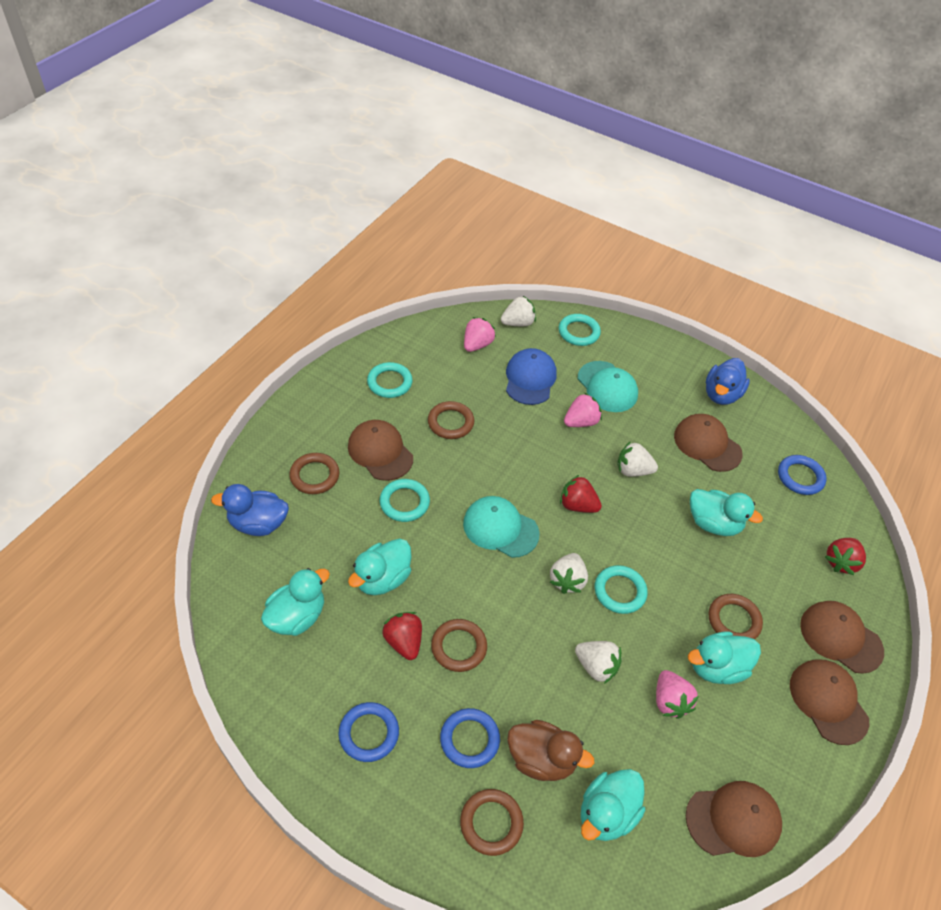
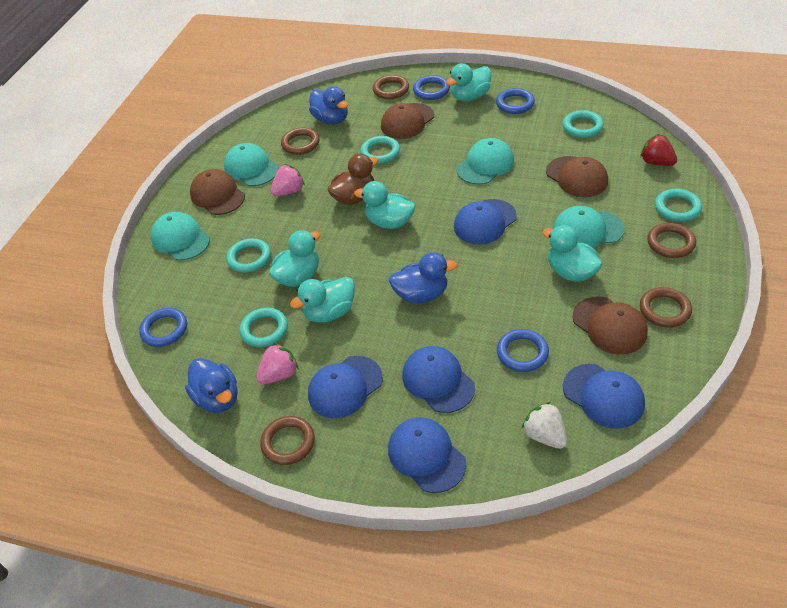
blue cap: 1 -> 5
blue duck: 2 -> 3
blue ring: 3 -> 4
brown cap: 5 -> 4
pink strawberry: 3 -> 2
red strawberry: 3 -> 1
turquoise cap: 2 -> 4
turquoise ring: 4 -> 5
white strawberry: 4 -> 1

